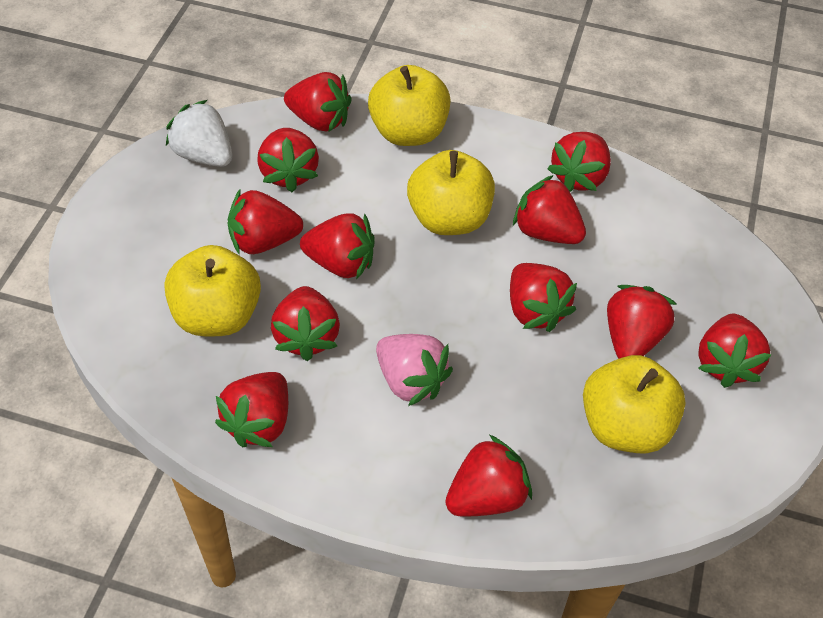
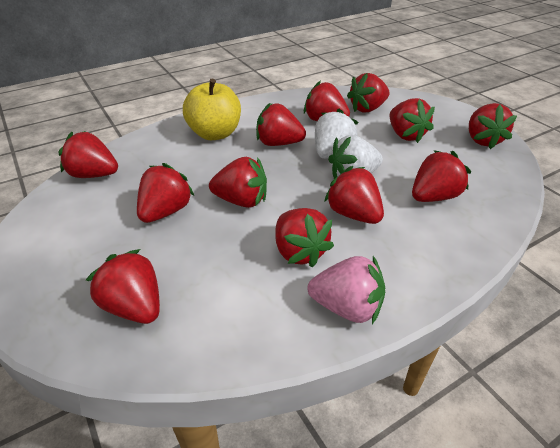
white strawberry: 1 -> 2
yellow apple: 4 -> 1

